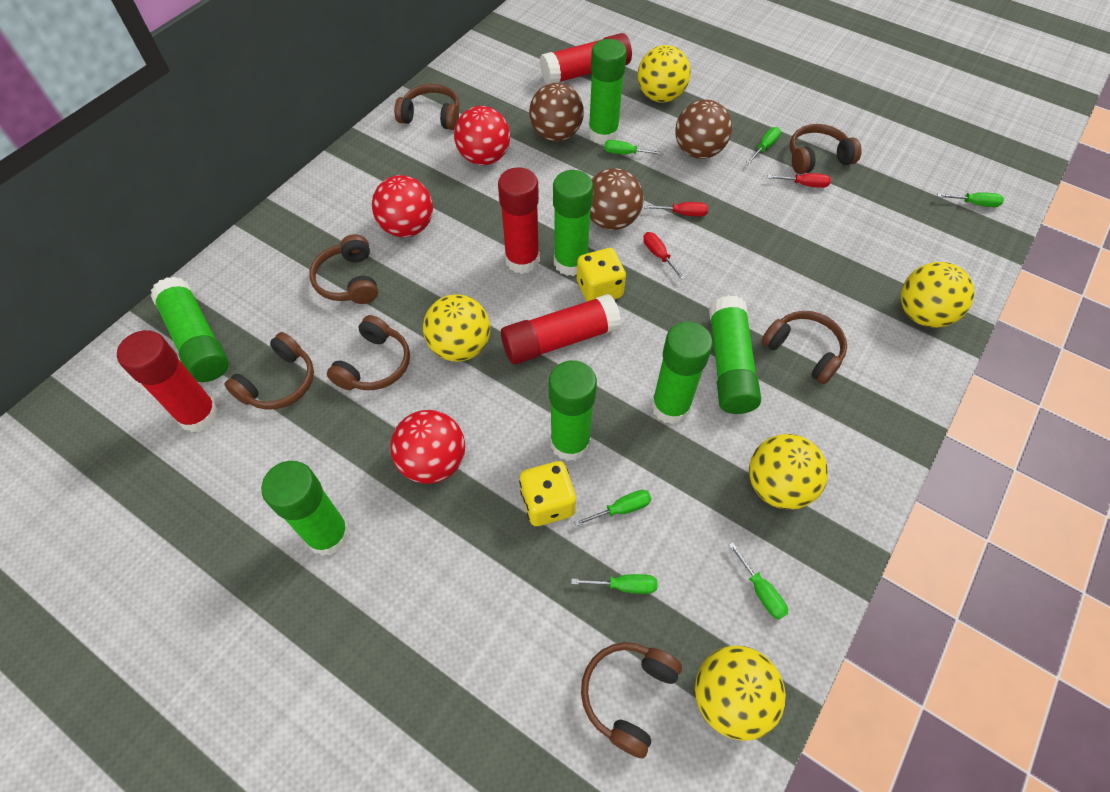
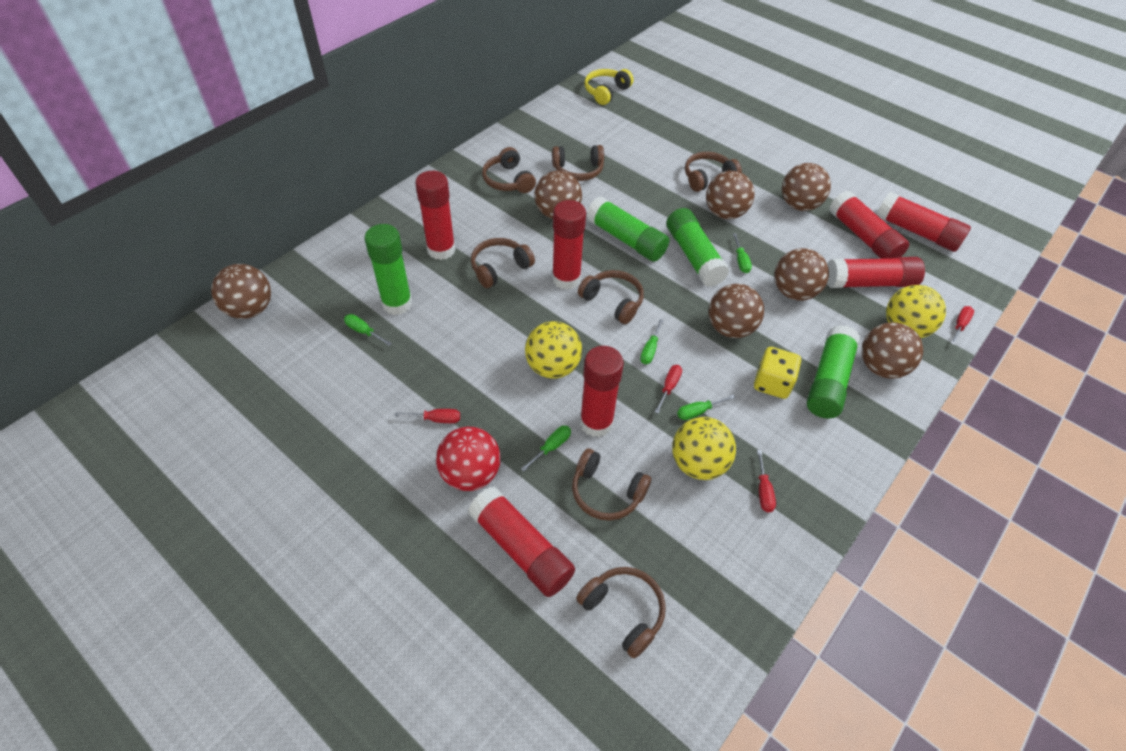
brown ball: 3 -> 7
green glue stick: 7 -> 4
green screwdriver: 6 -> 5
red ball: 3 -> 1
red glue stick: 4 -> 7
red screwdriver: 3 -> 4
yellow ball: 5 -> 3
yellow dice: 2 -> 1
yellow headphones: 0 -> 1

